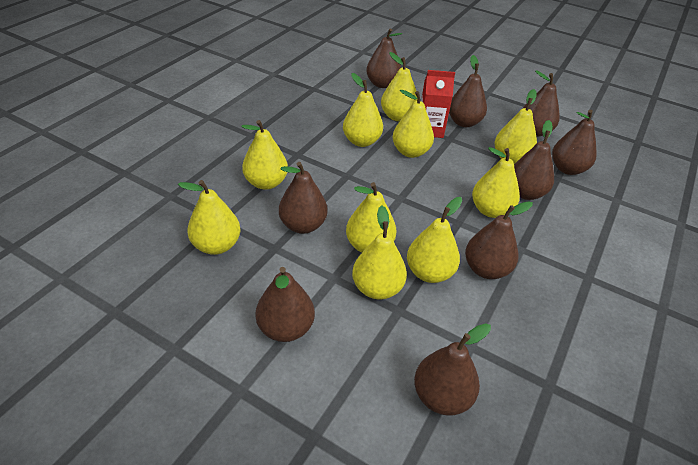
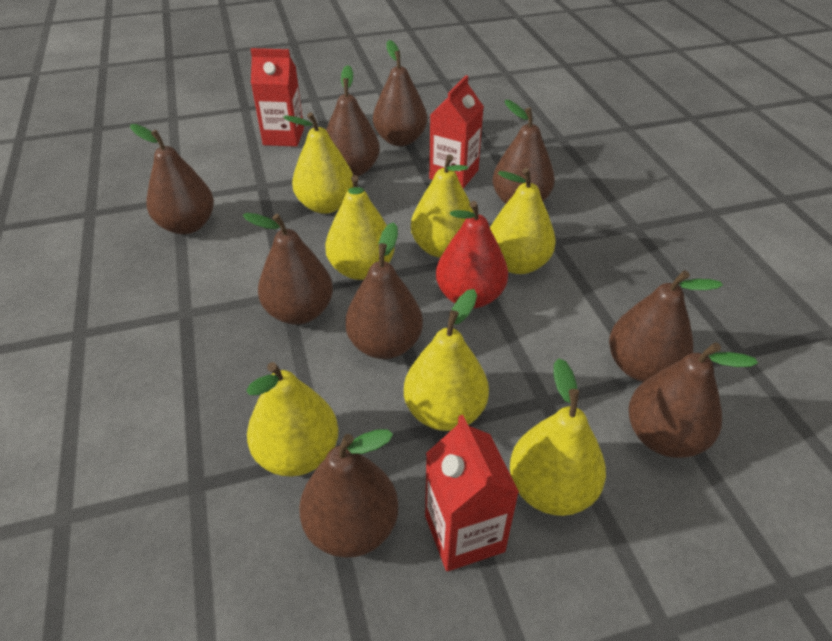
red carton: 1 -> 3
red pear: 0 -> 1
yellow pear: 10 -> 7

